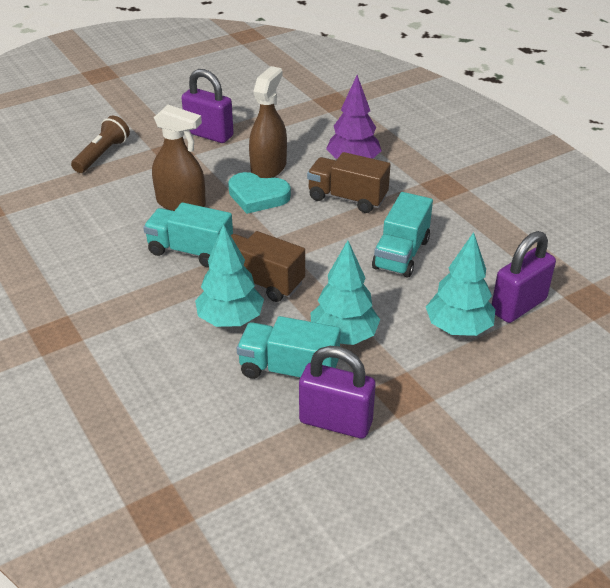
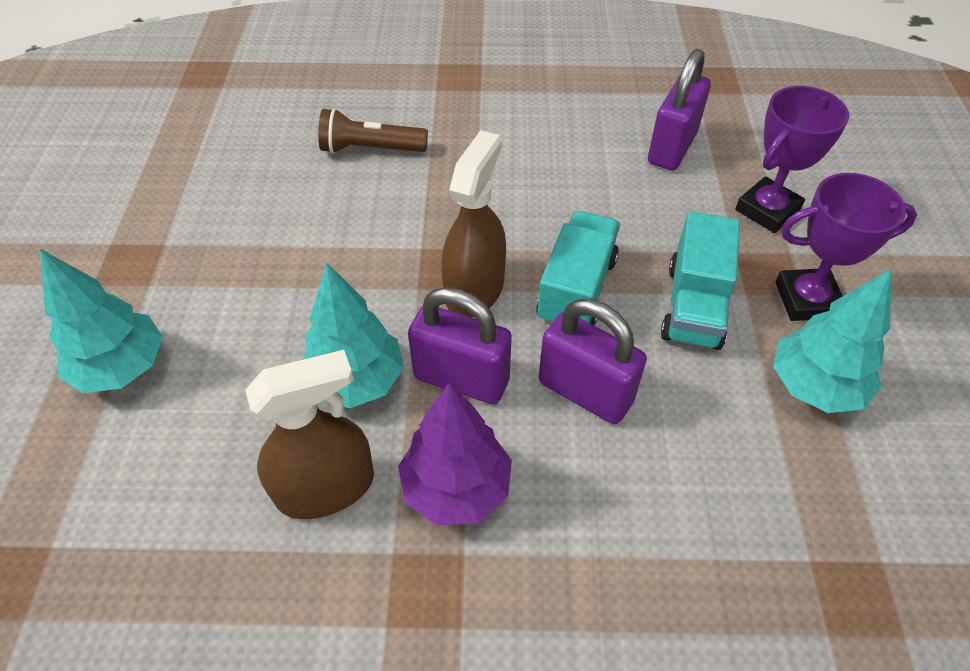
brown truck: 2 -> 0
purple trophy: 0 -> 2
turquoise heart: 1 -> 0
turquoise truck: 3 -> 2

